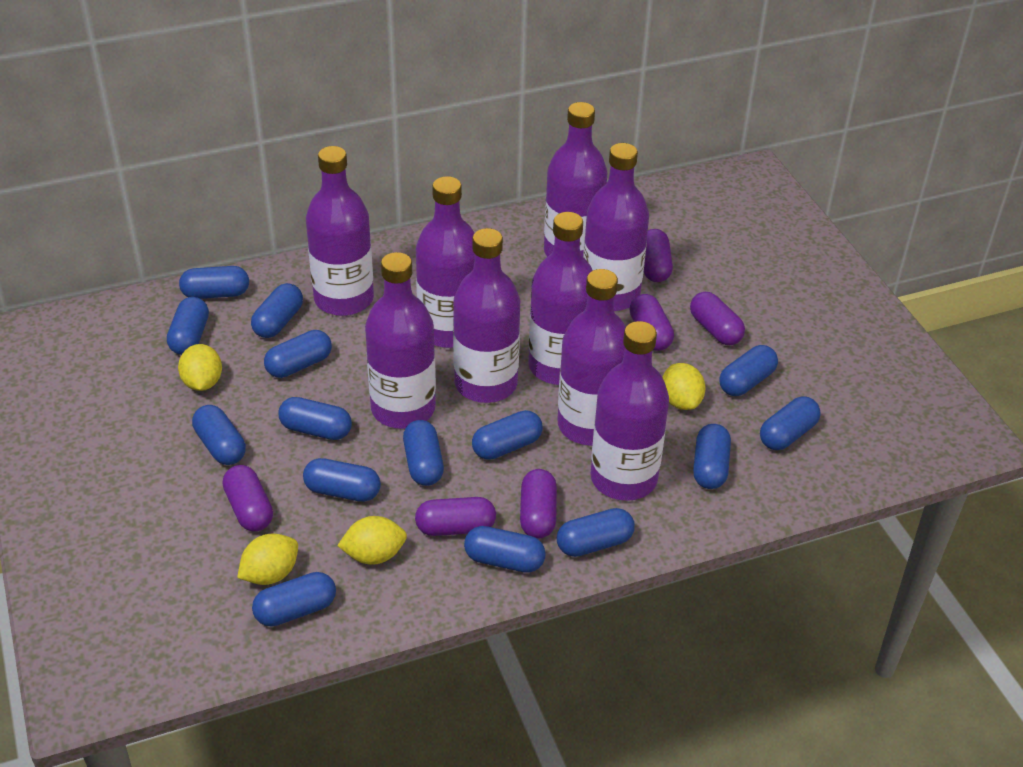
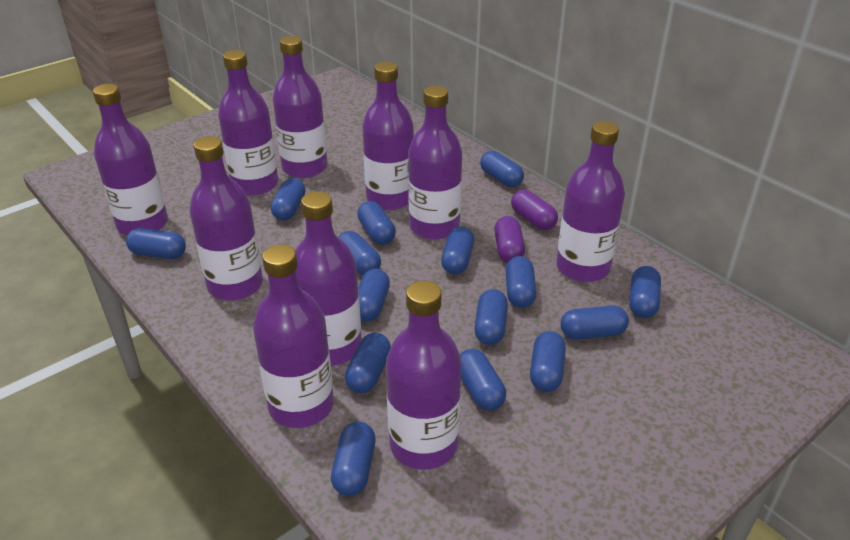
purple bottle: 9 -> 10
purple capsule: 6 -> 2
yellow lemon: 4 -> 0

